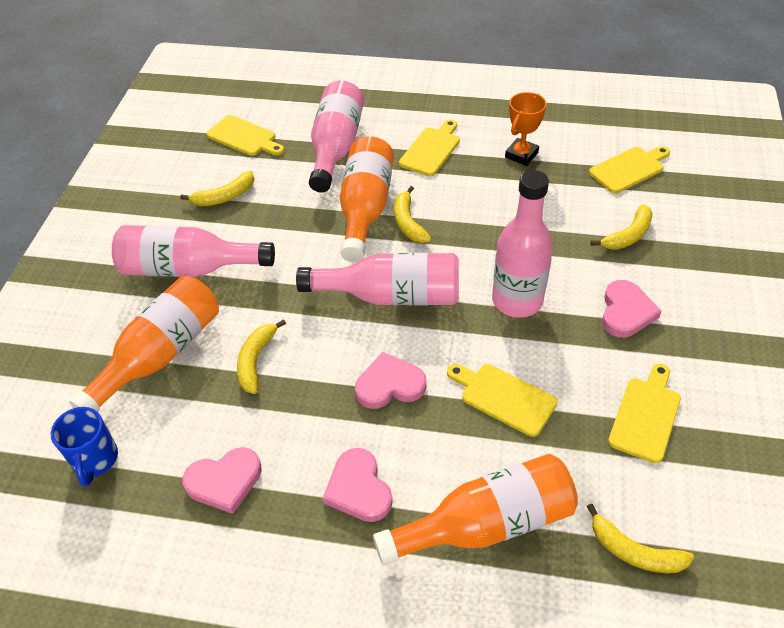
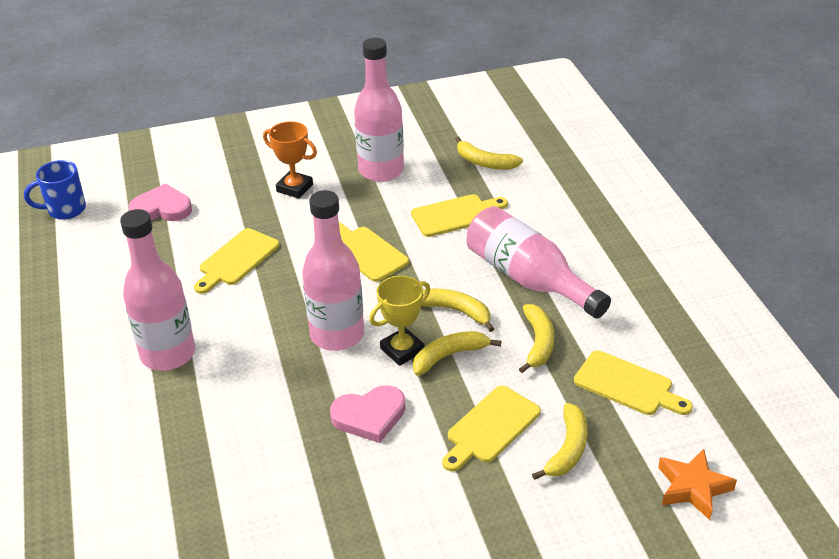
orange bottle: 3 -> 0
orange star: 0 -> 1
pink heart: 4 -> 2
yellow trophy: 0 -> 1

